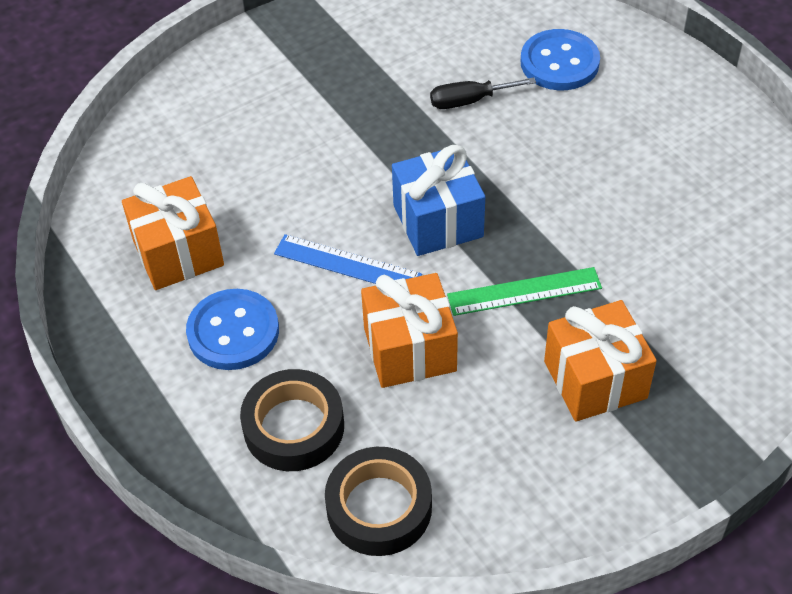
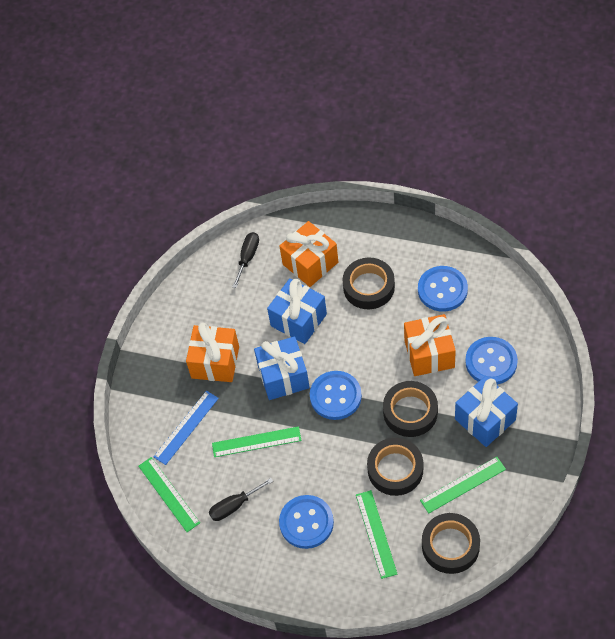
black screwdriver: 1 -> 2
black tape: 2 -> 4
blue button: 2 -> 4
blue gift: 1 -> 3
green ruler: 1 -> 4

